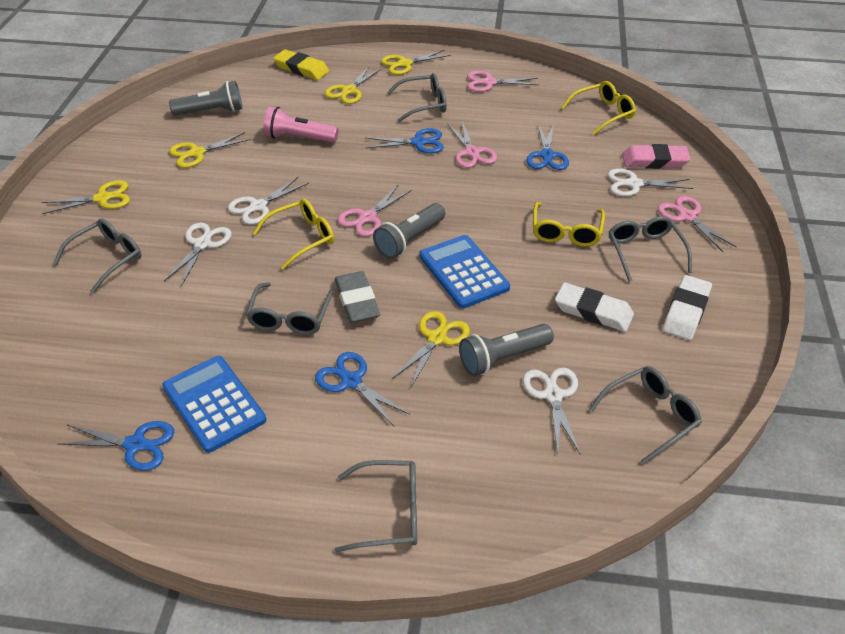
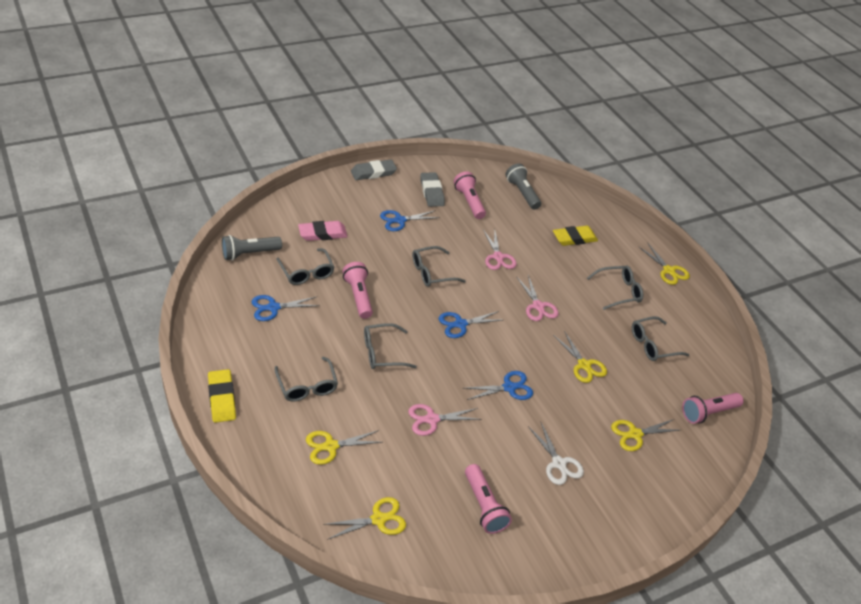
blue calculator: 2 -> 0
grey eraser: 1 -> 2
grey flashlight: 3 -> 2
pink flashlight: 1 -> 4
pink scissors: 4 -> 3
white eraser: 2 -> 0
white scissors: 4 -> 1
yellow eraser: 1 -> 2
yellow glasses: 3 -> 0

